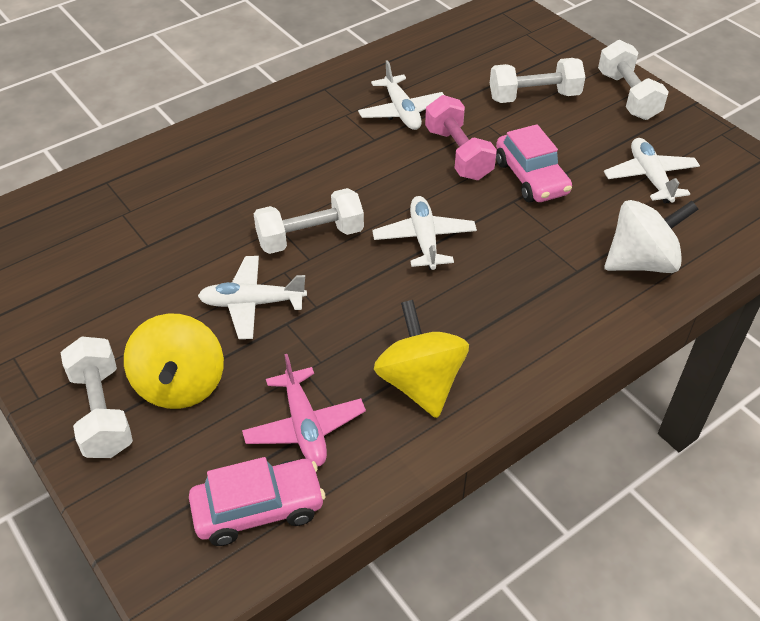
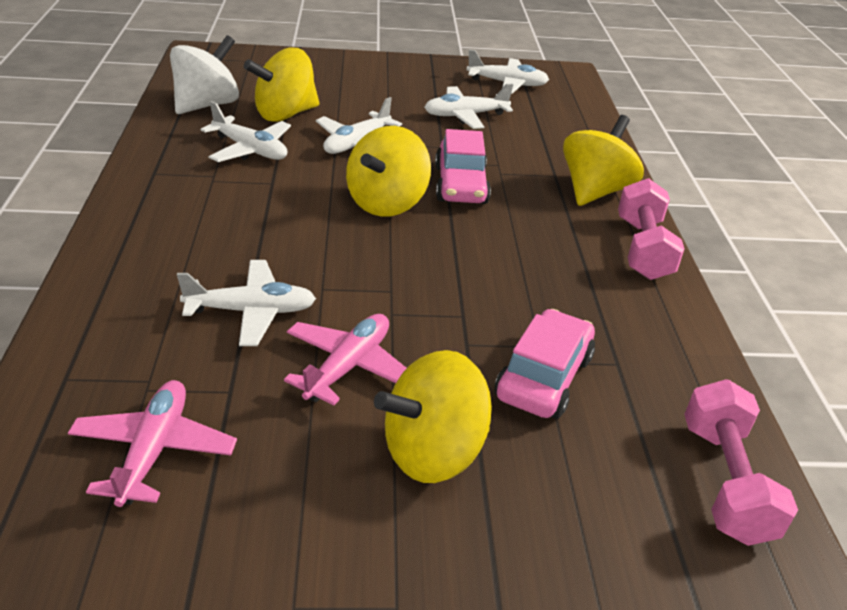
pink dumbbell: 1 -> 2
pink plane: 1 -> 2
white dumbbell: 4 -> 0
white plane: 4 -> 5
yellow spinning top: 2 -> 4

